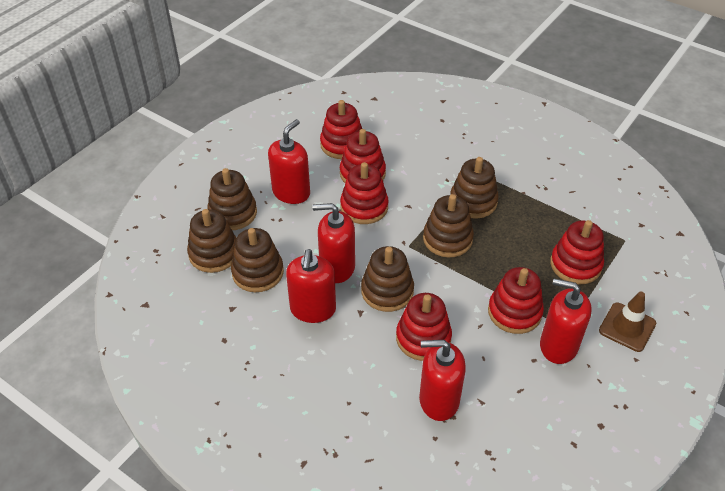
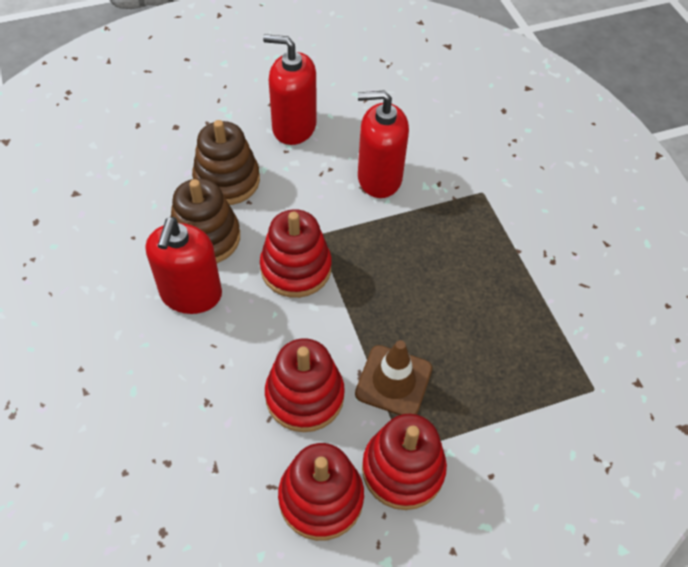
brown stacking toy: 6 -> 2
red soap dispenser: 5 -> 3
red stacking toy: 6 -> 4

